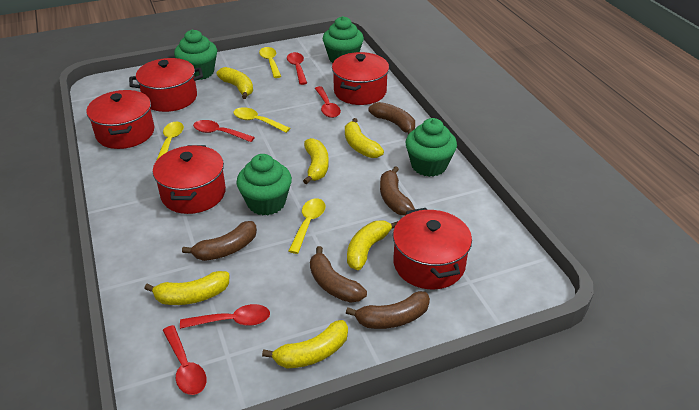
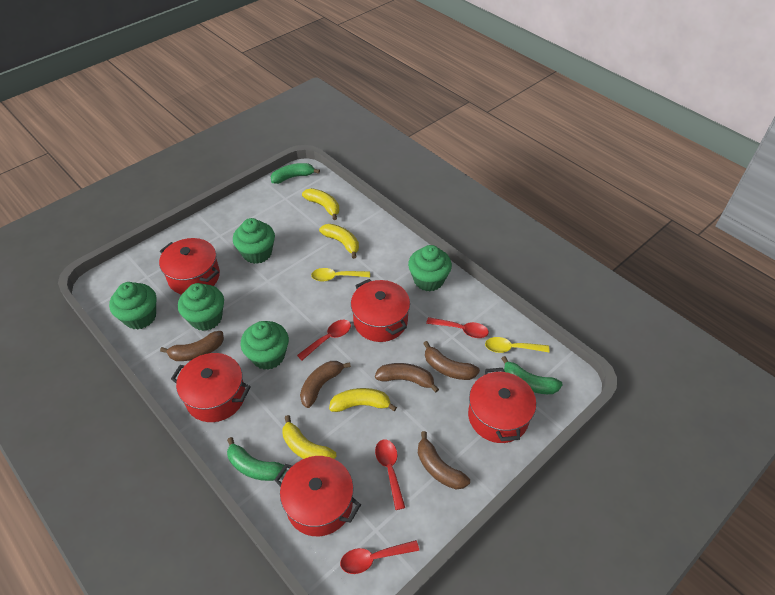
green banana: 0 -> 3
green cupcake: 4 -> 5
red spoon: 5 -> 4
yellow banana: 6 -> 4
yellow spoon: 4 -> 2

